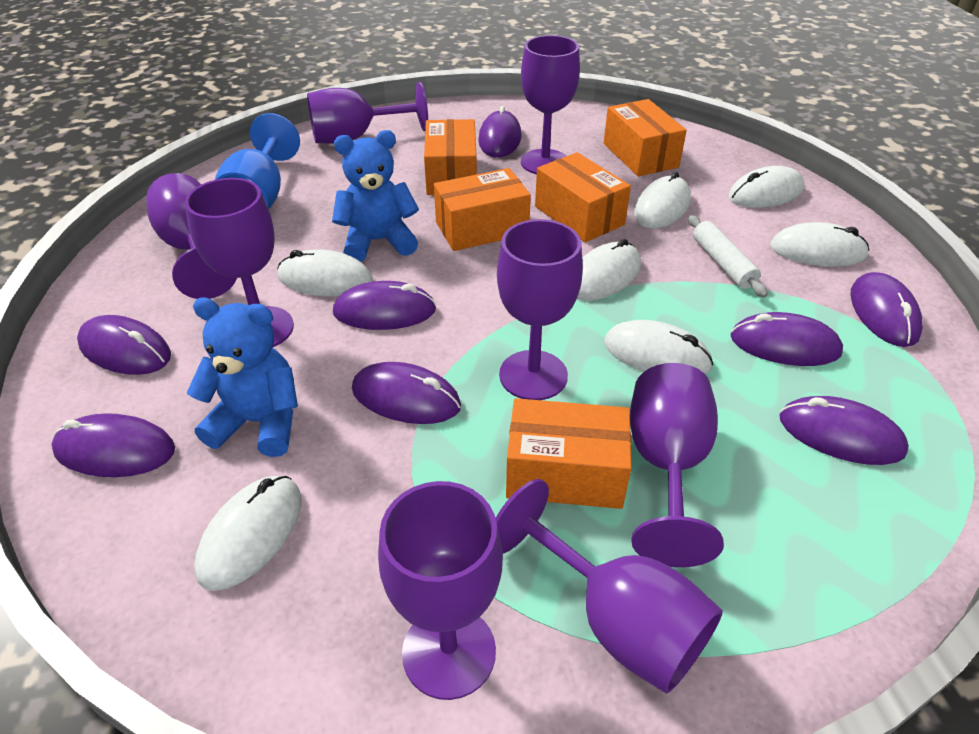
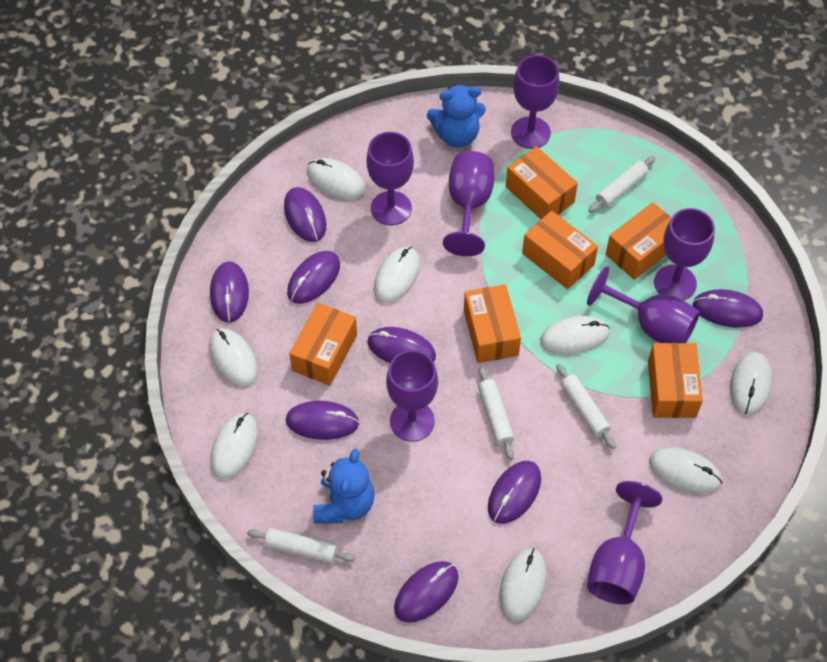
blue goblet: 1 -> 0
orange box: 5 -> 6
purple goblet: 8 -> 7
white mouse: 7 -> 8
white rolling pin: 1 -> 4

